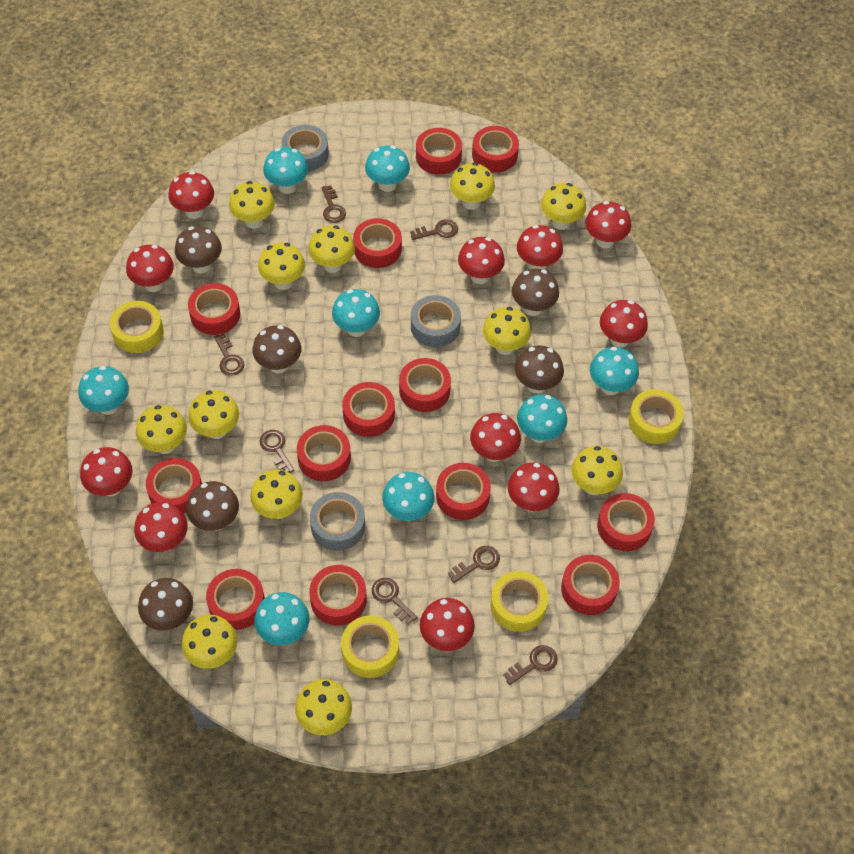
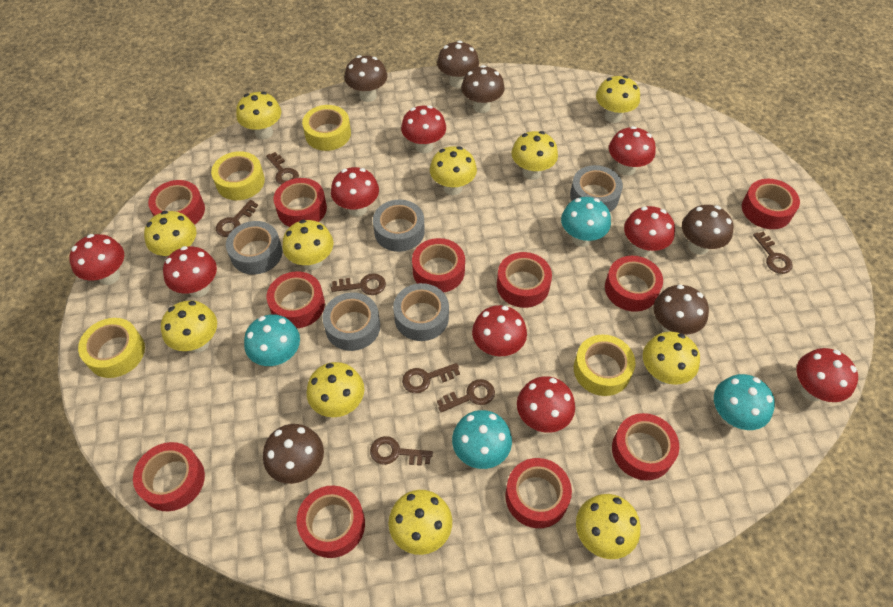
grey tape: 3 -> 5
red mushroom: 11 -> 9
red tape: 13 -> 11
turquoise mushroom: 8 -> 4
yellow mushroom: 12 -> 11

